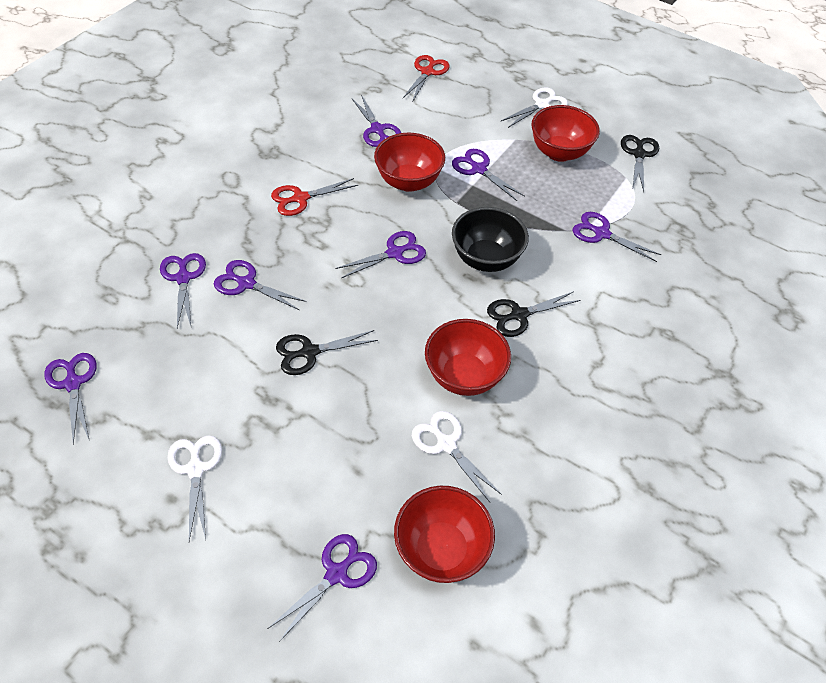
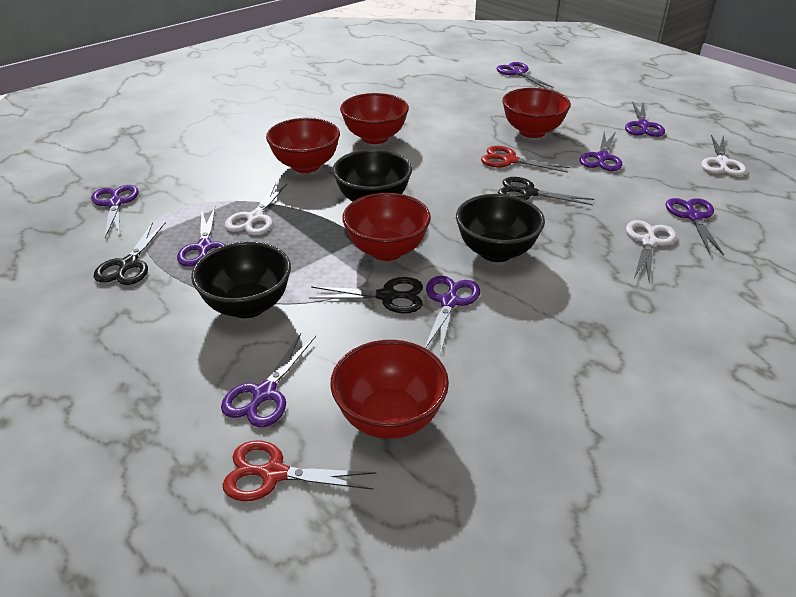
black bowl: 1 -> 3
red bowl: 4 -> 5

